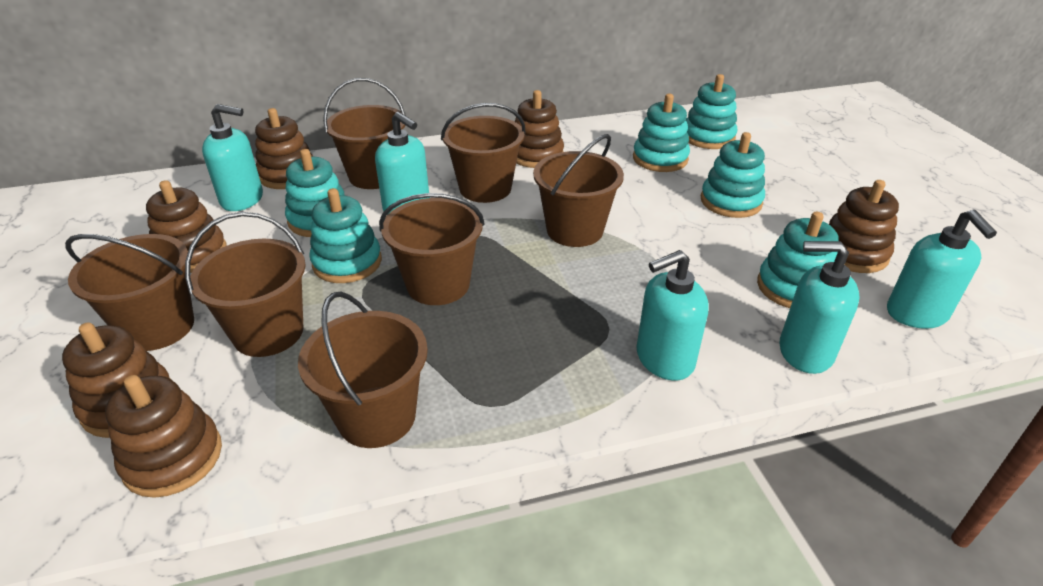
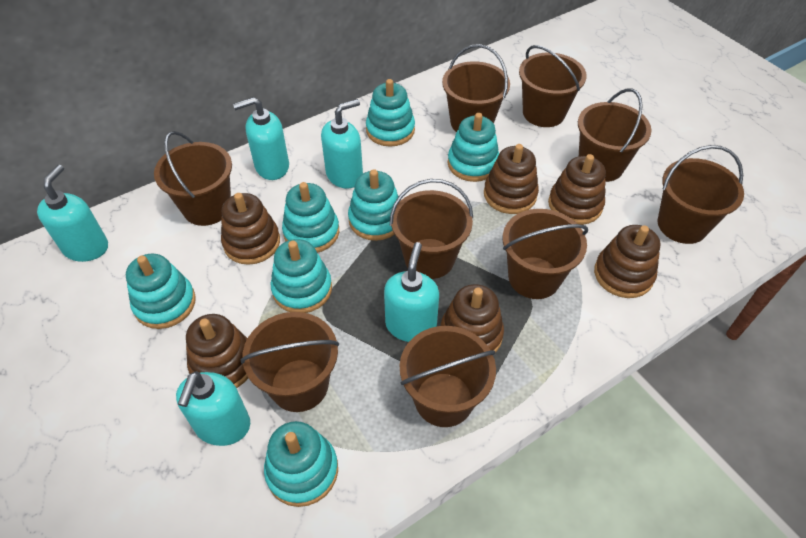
brown bucket: 7 -> 9
turquoise stacking toy: 6 -> 7

